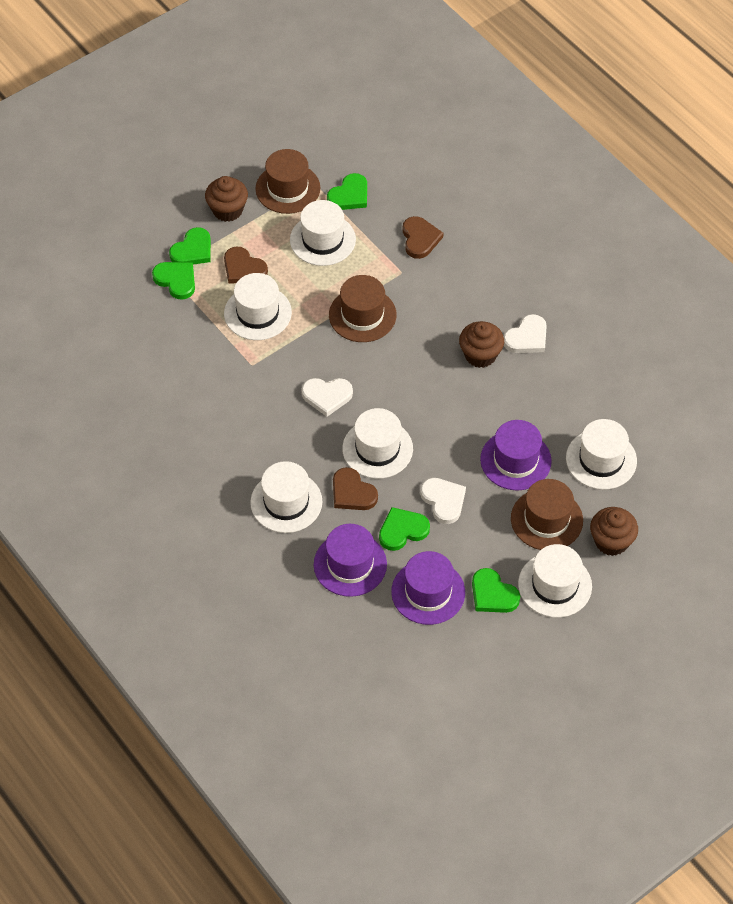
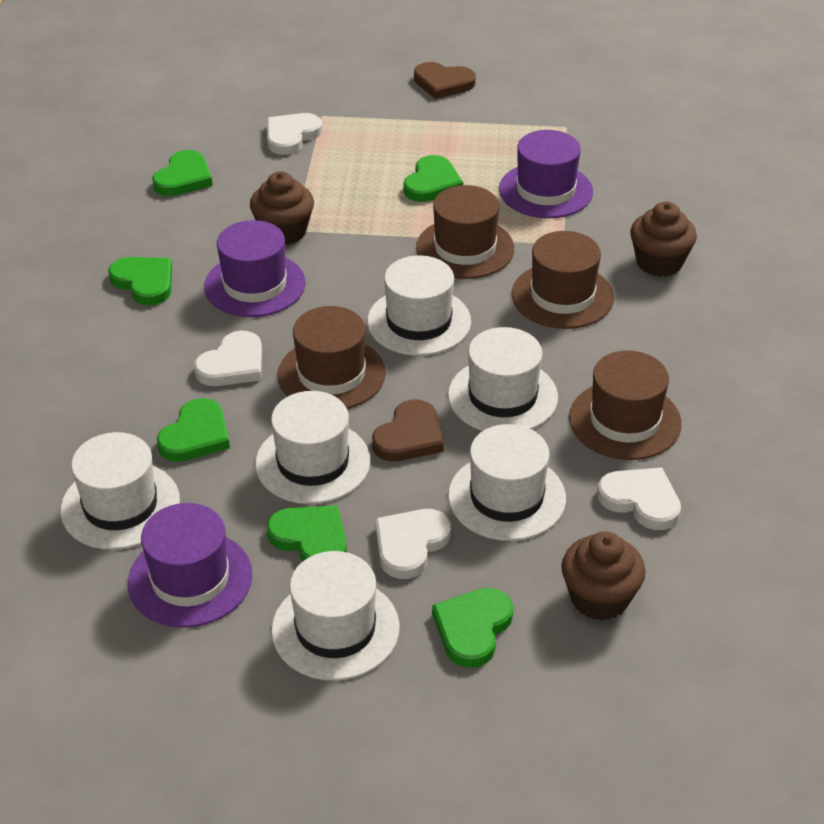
brown hat: 3 -> 4
brown heart: 3 -> 2
green heart: 5 -> 6
white heart: 3 -> 4

